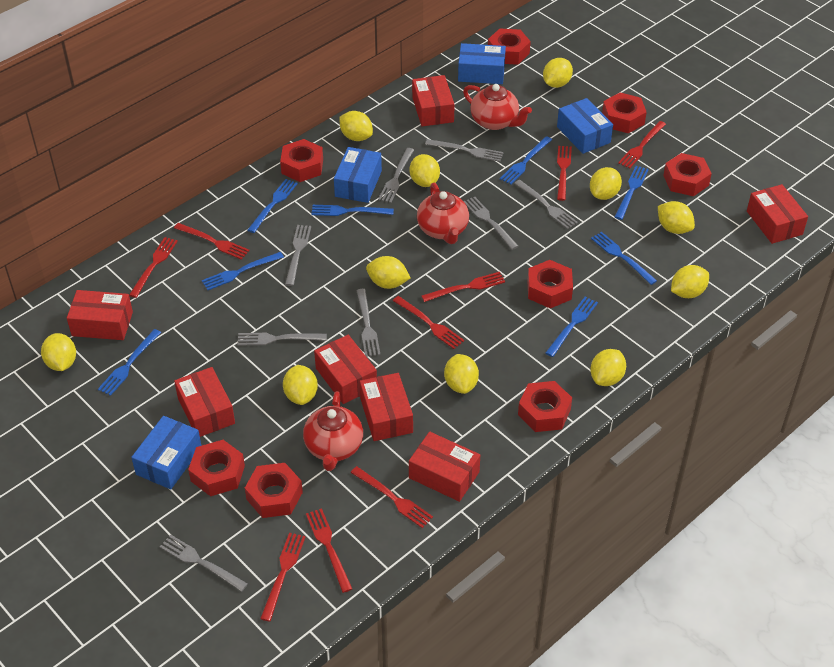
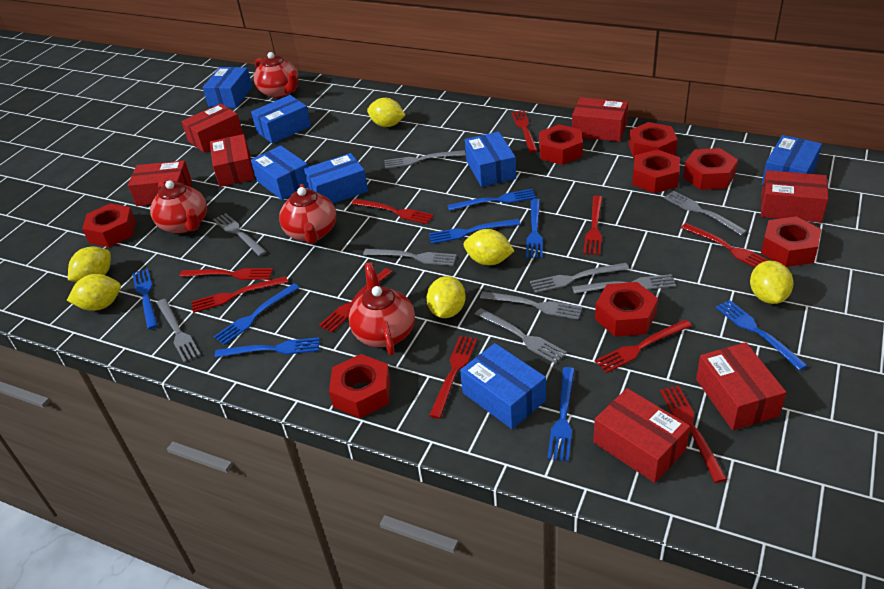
blue box: 4 -> 7
grey fork: 8 -> 9
red fork: 9 -> 10
red teapot: 3 -> 4
yellow lemon: 11 -> 6

